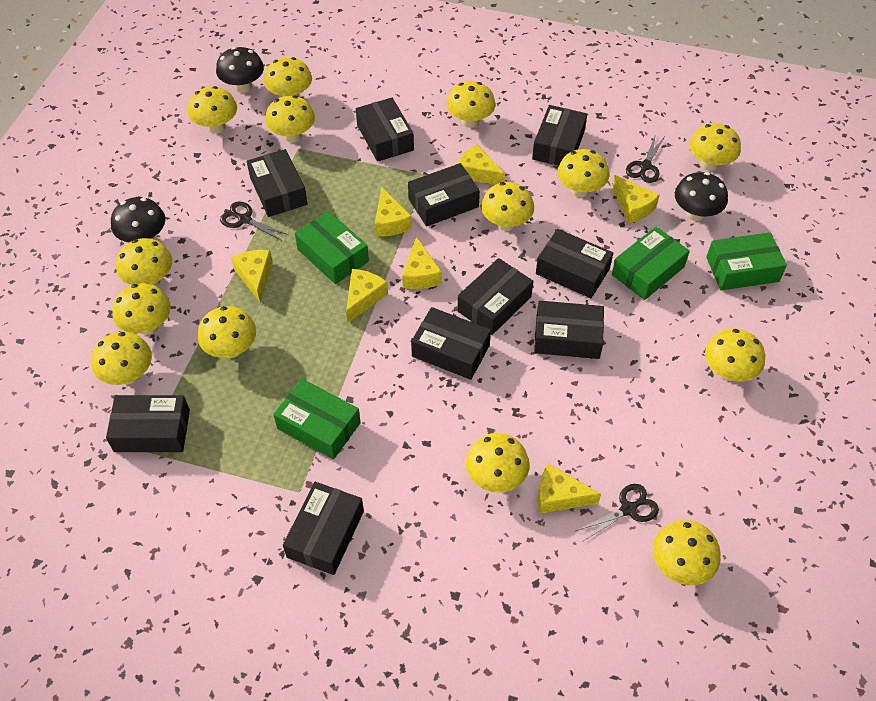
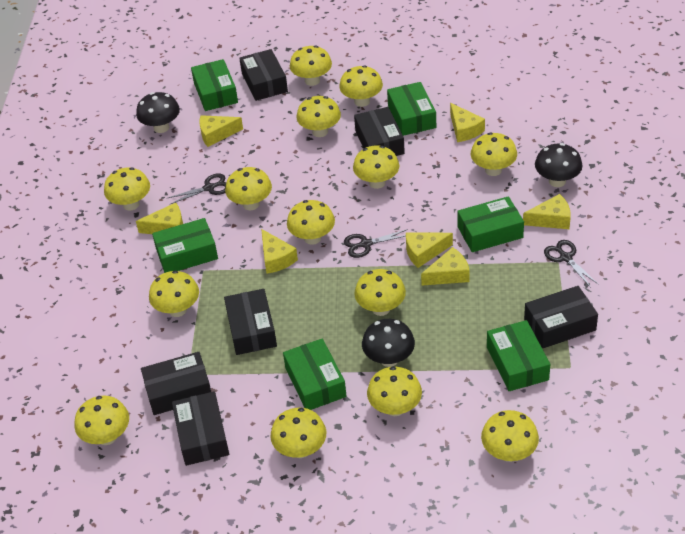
black box: 10 -> 6
green box: 4 -> 6

